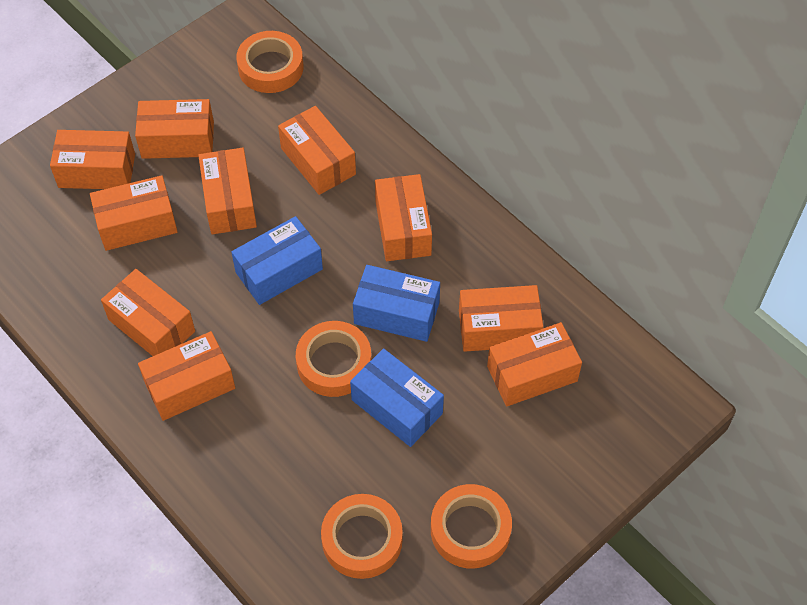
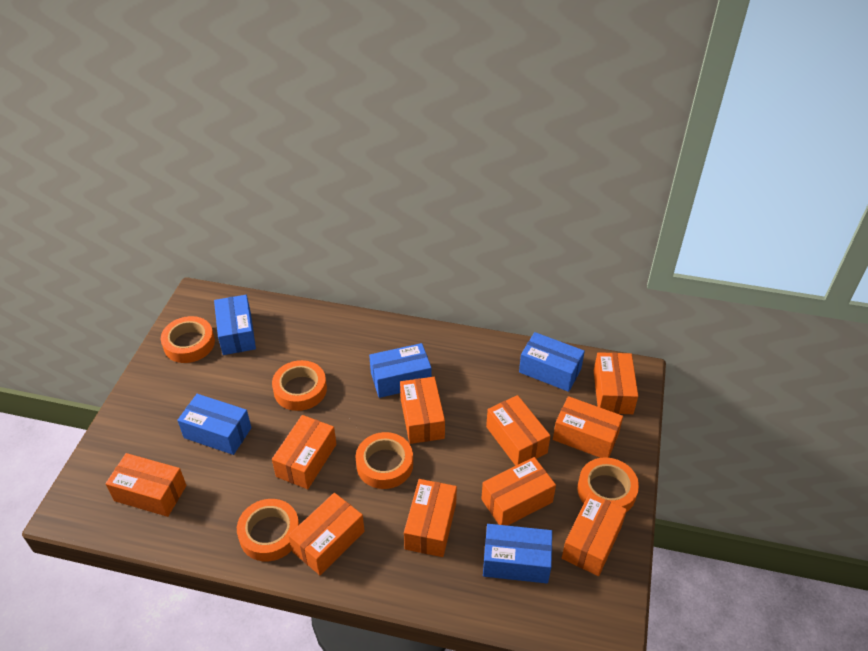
blue box: 3 -> 5
orange tape: 4 -> 5

